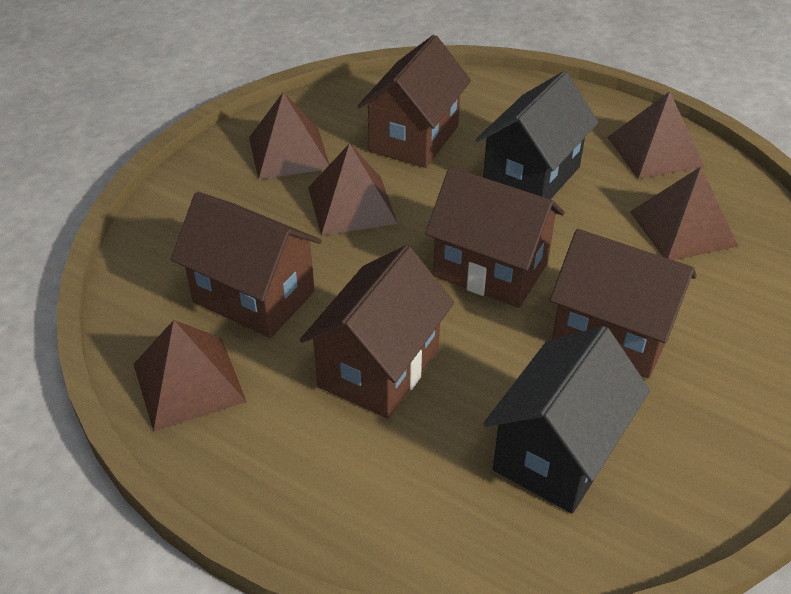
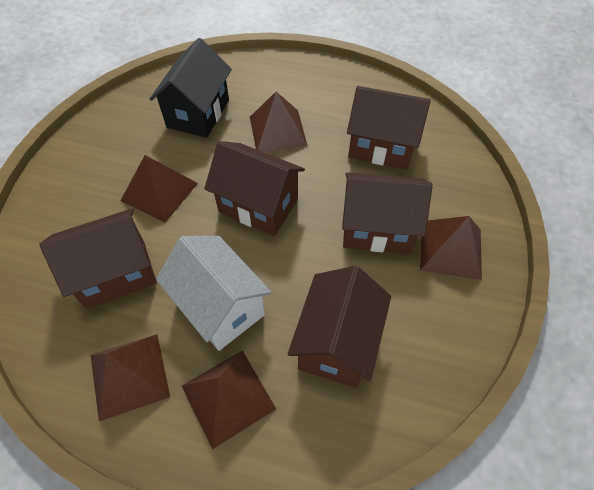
black house: 2 -> 1
white house: 0 -> 1

